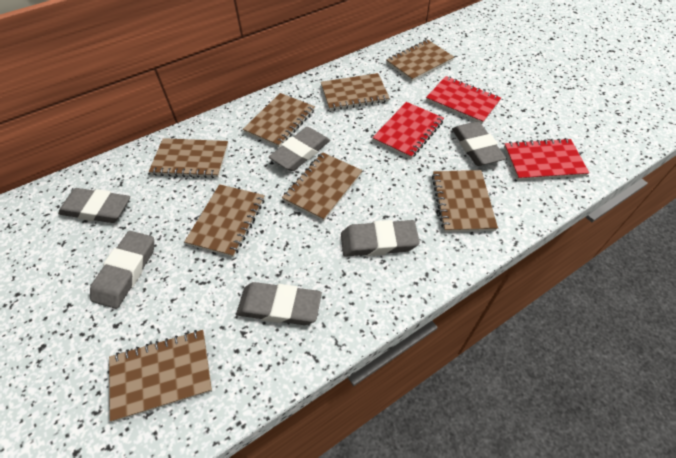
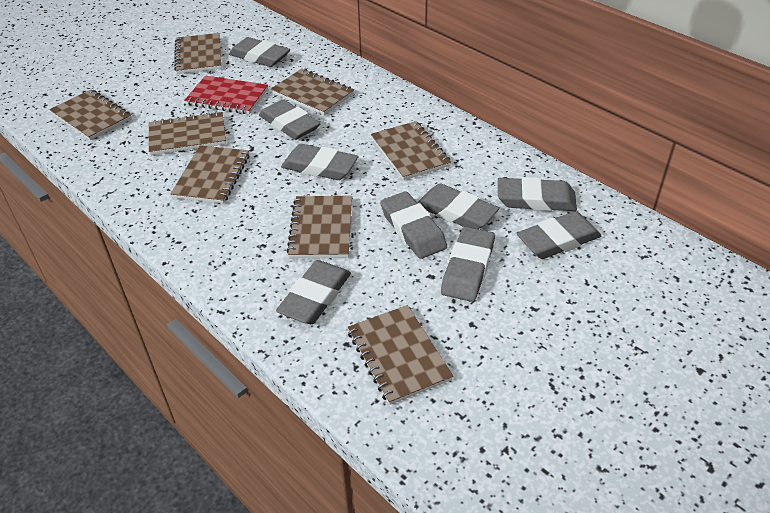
grey eraser: 6 -> 9
red notebook: 3 -> 1

